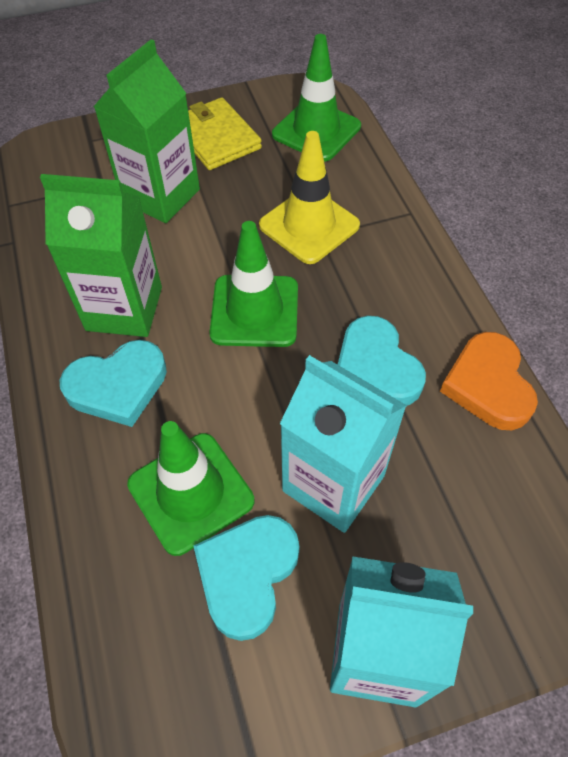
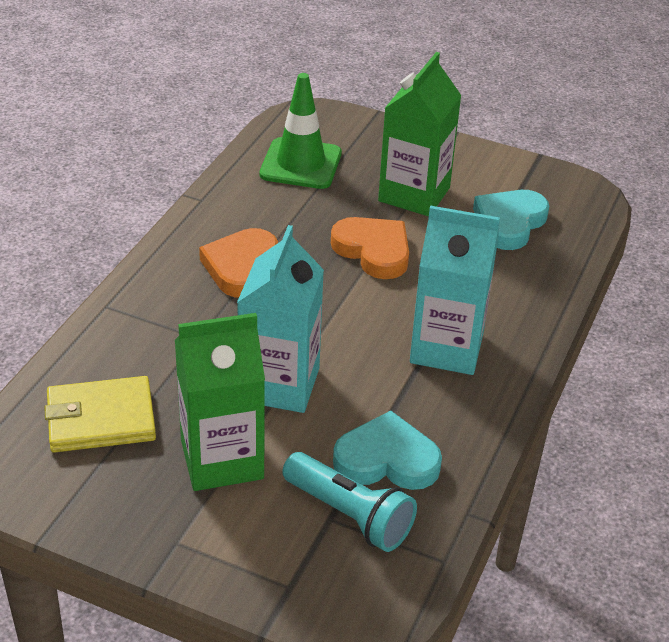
green traffic cone: 3 -> 1
orange heart: 1 -> 2
turquoise flashlight: 0 -> 1
turquoise heart: 3 -> 2
yellow traffic cone: 1 -> 0

